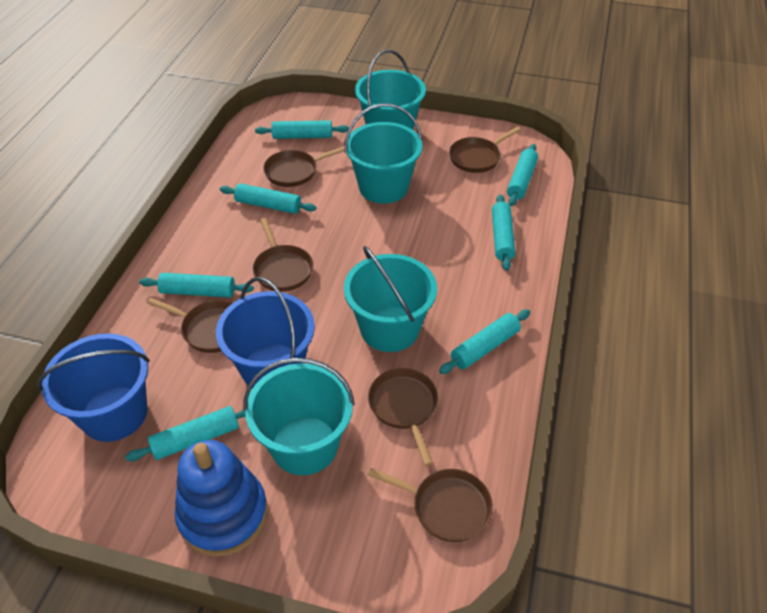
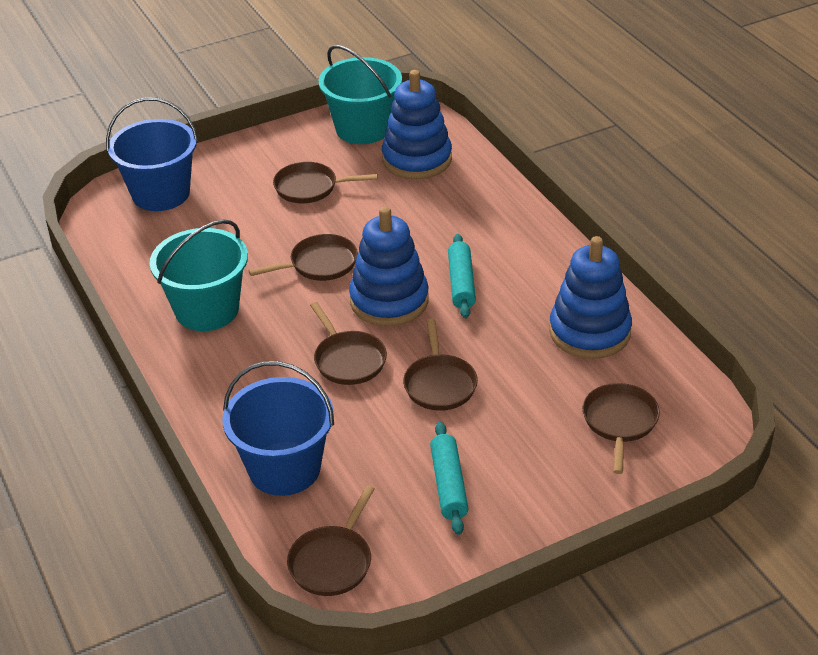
blue stacking toy: 1 -> 3
turquoise bucket: 4 -> 2
turquoise rolling pin: 7 -> 2

